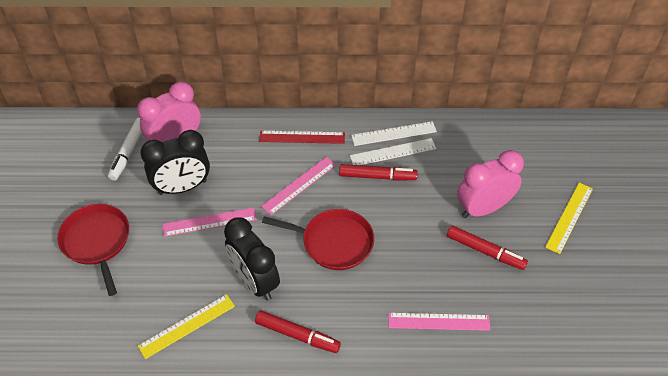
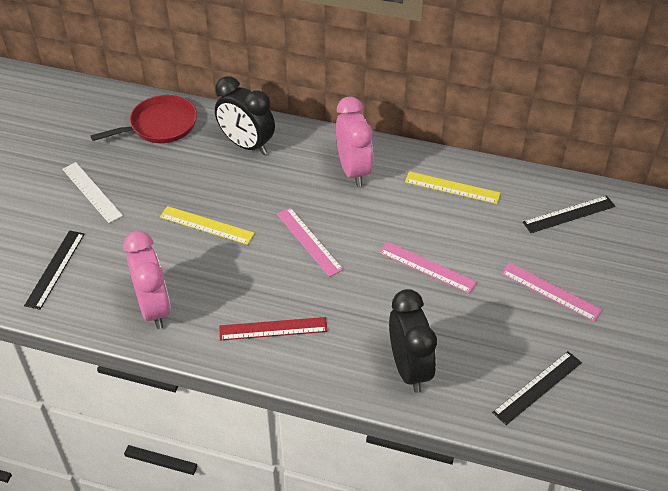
black ruler: 0 -> 3
red marker: 3 -> 0
red pan: 2 -> 1
white marker: 1 -> 0
white ruler: 2 -> 1

